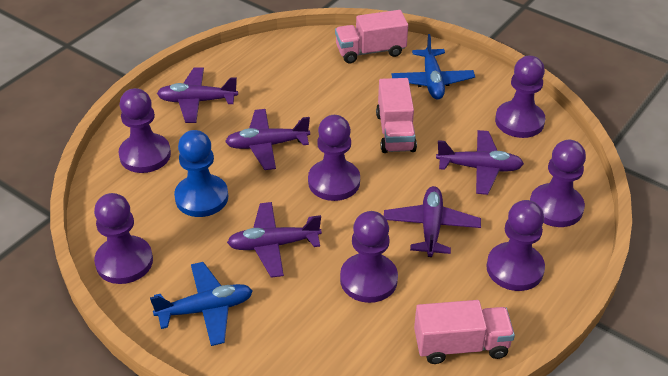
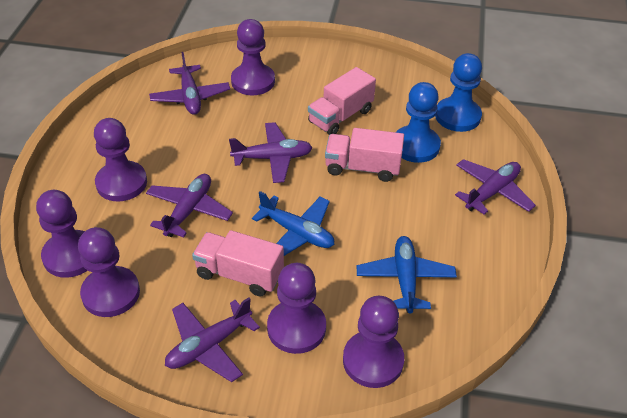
blue pawn: 1 -> 2
purple pawn: 7 -> 6

